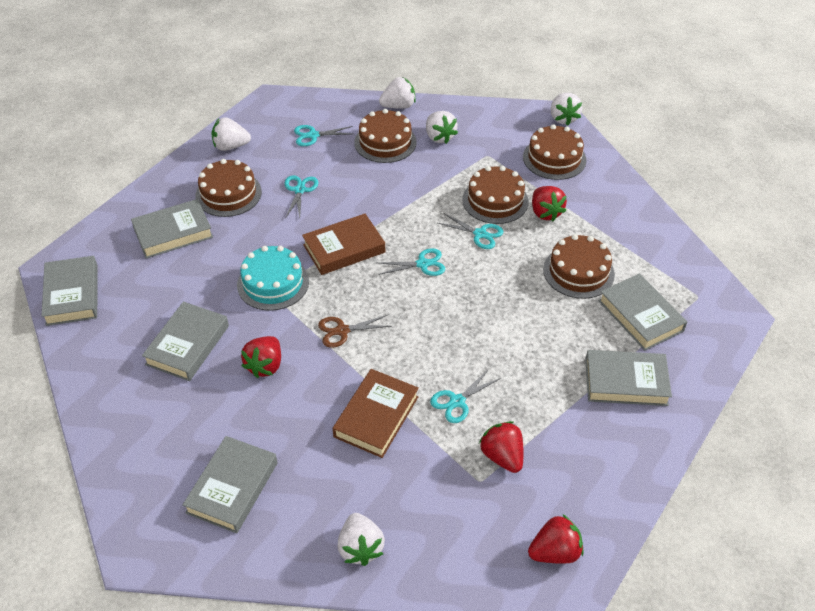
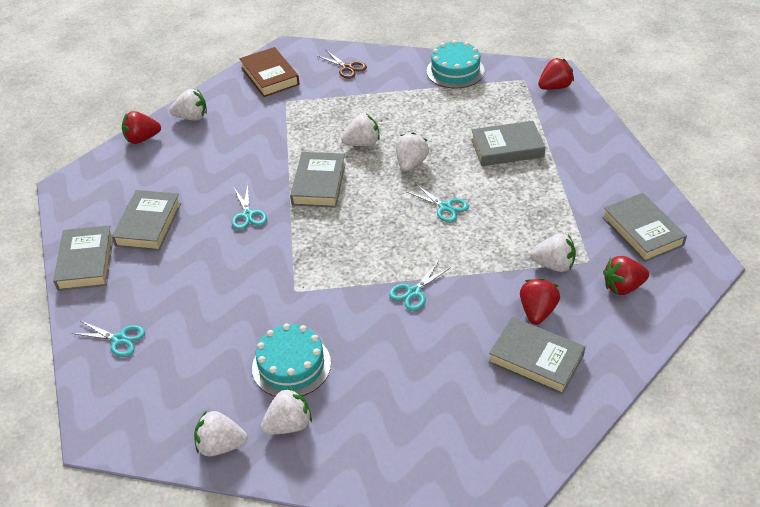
brown book: 2 -> 1
brown cake: 5 -> 0
turquoise cake: 1 -> 2
turquoise scissors: 5 -> 4
white strawberry: 5 -> 6

